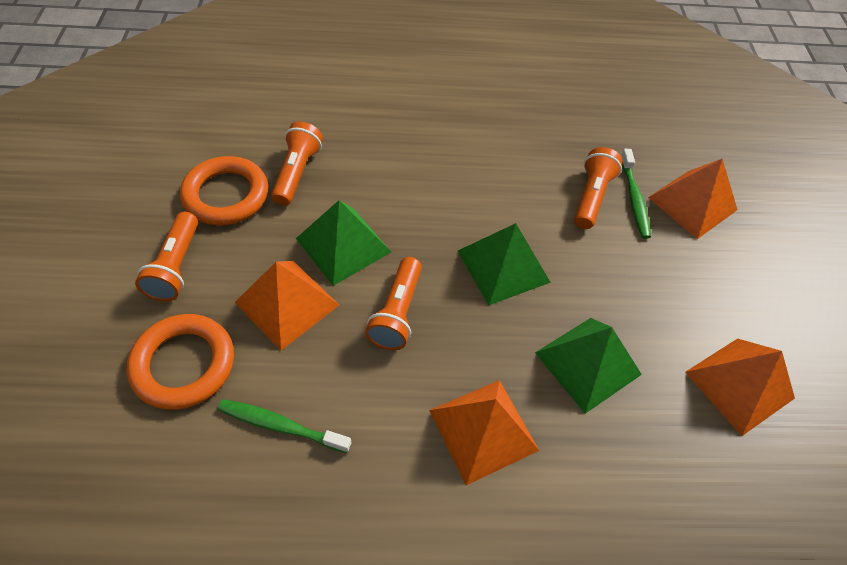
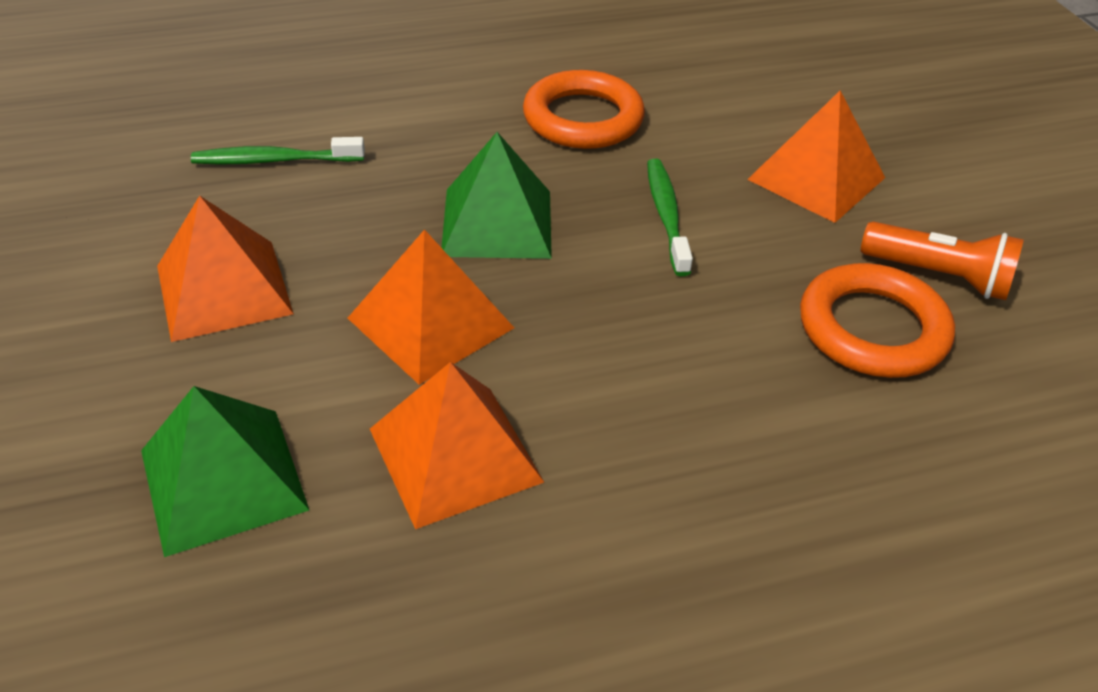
green pyramid: 3 -> 2
orange flashlight: 4 -> 1

